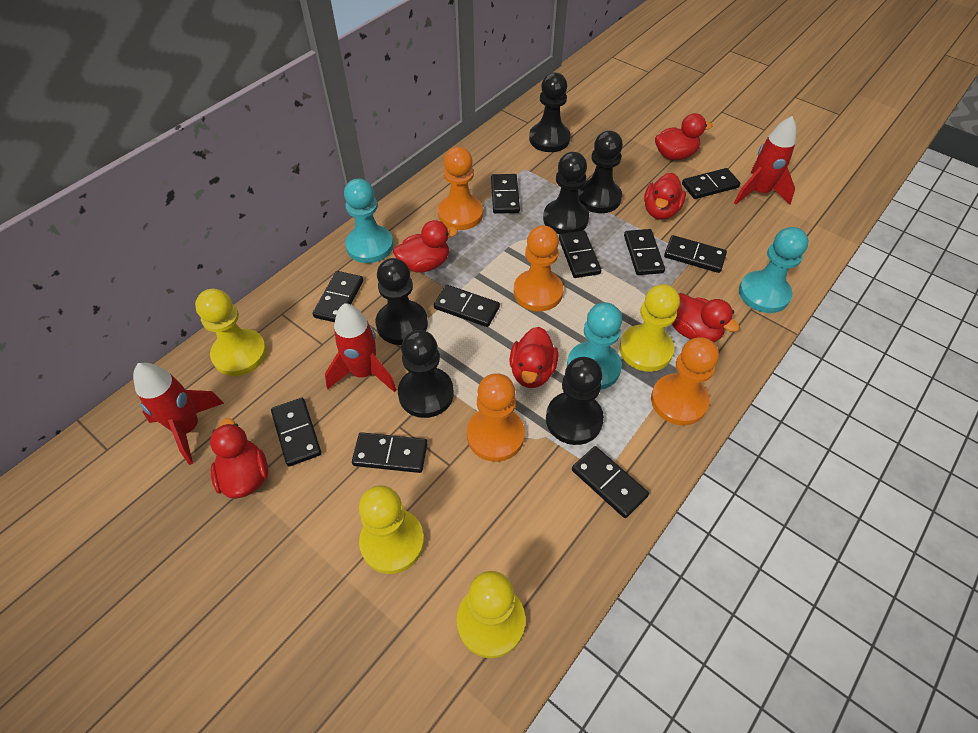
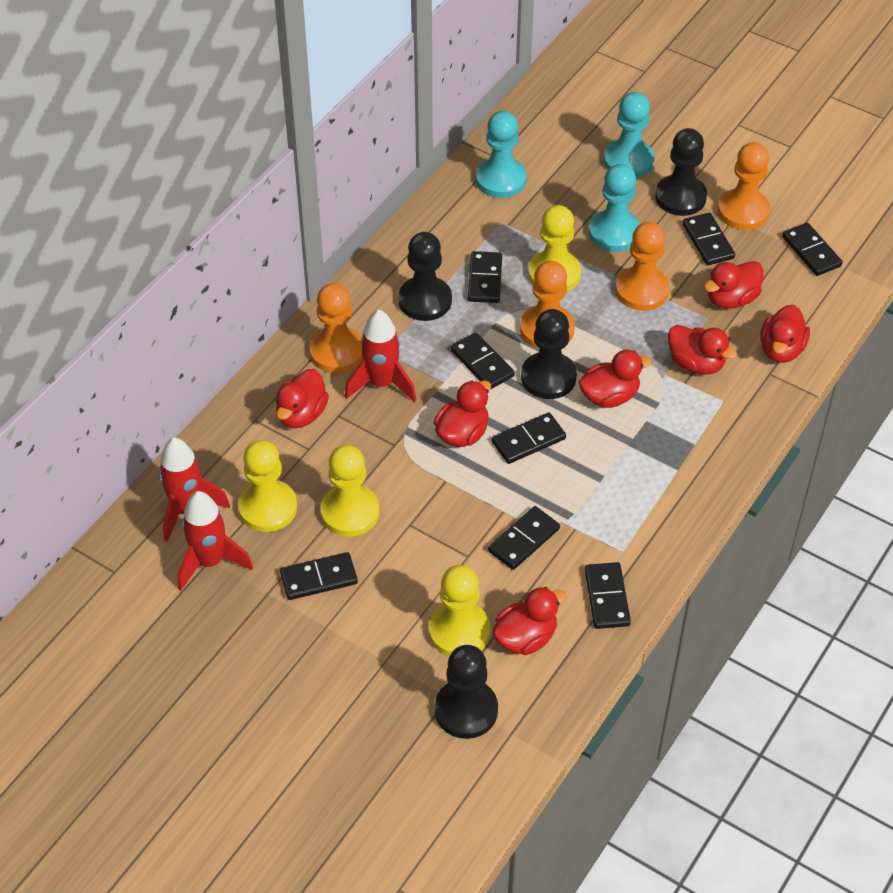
black domino: 10 -> 8
black pawn: 6 -> 4
red duck: 6 -> 7

